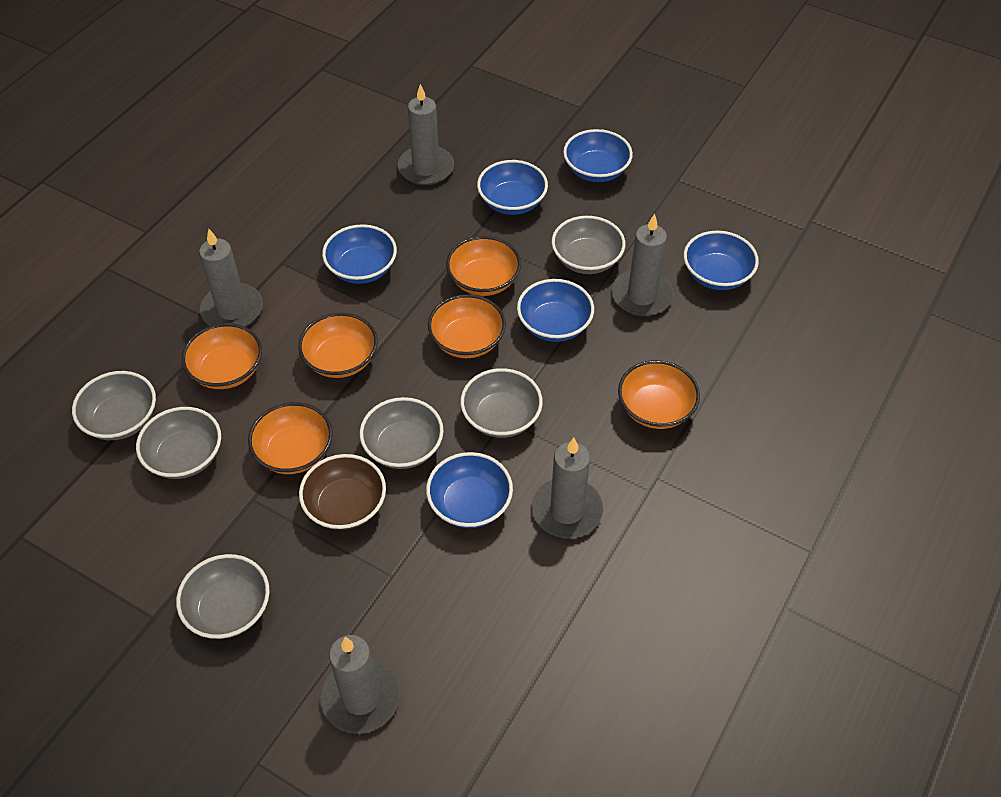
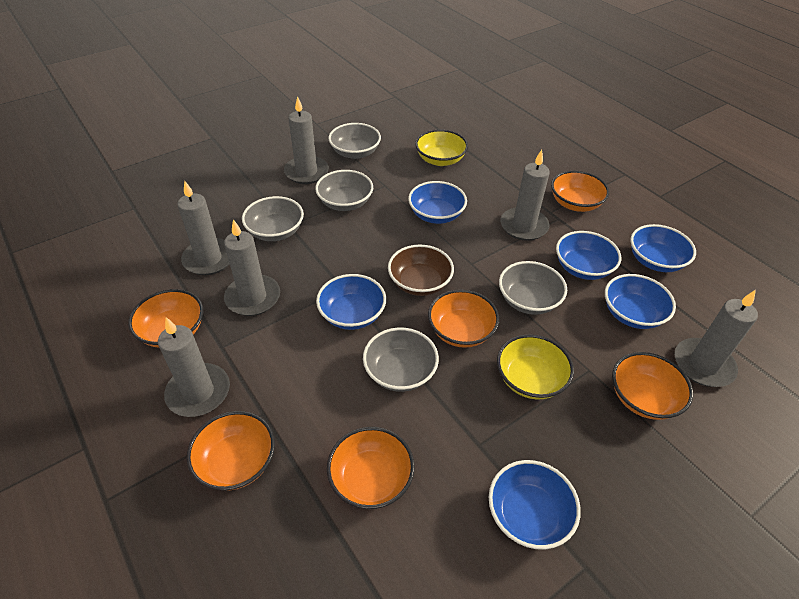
grey bowl: 6 -> 5
grey candle: 5 -> 6
yellow bowl: 0 -> 2

